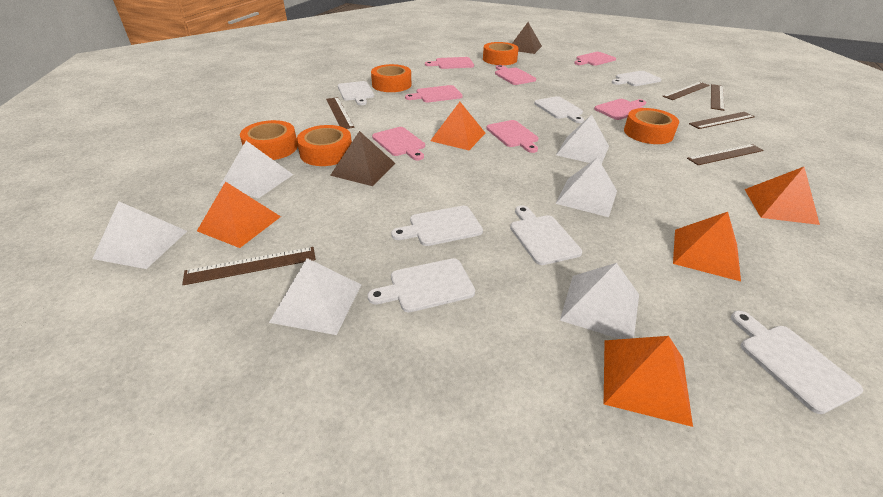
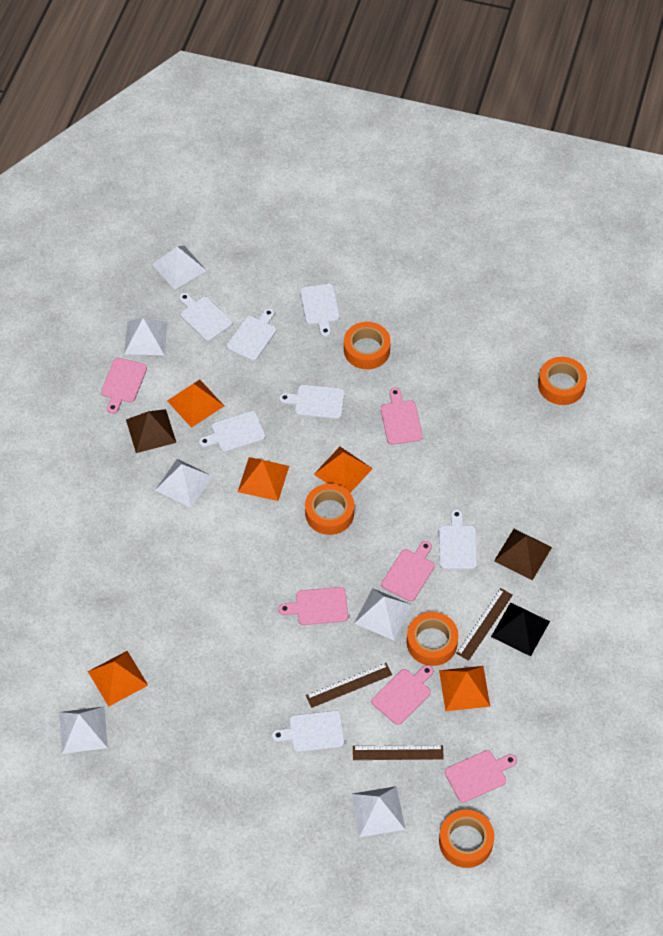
black pyramid: 0 -> 1
brown ruler: 6 -> 3
pink cutting board: 7 -> 6

